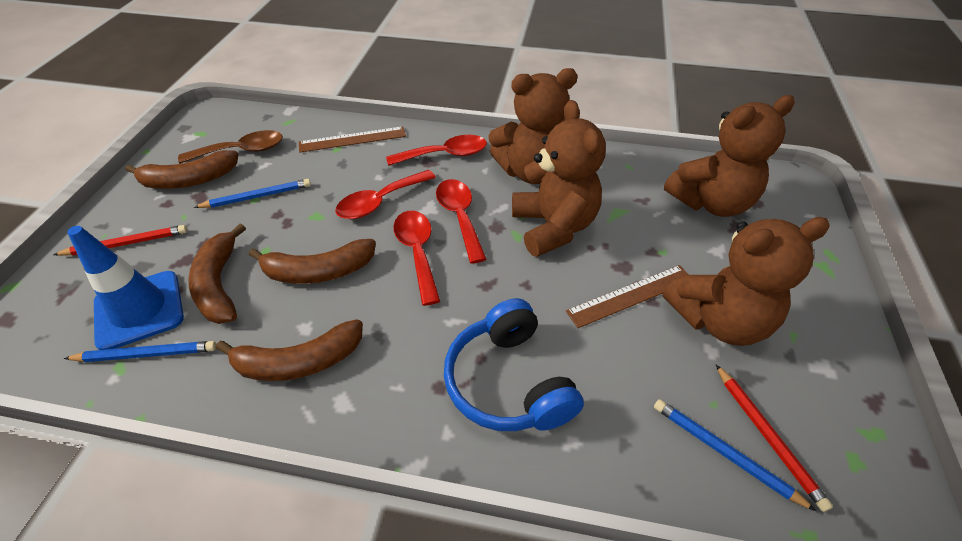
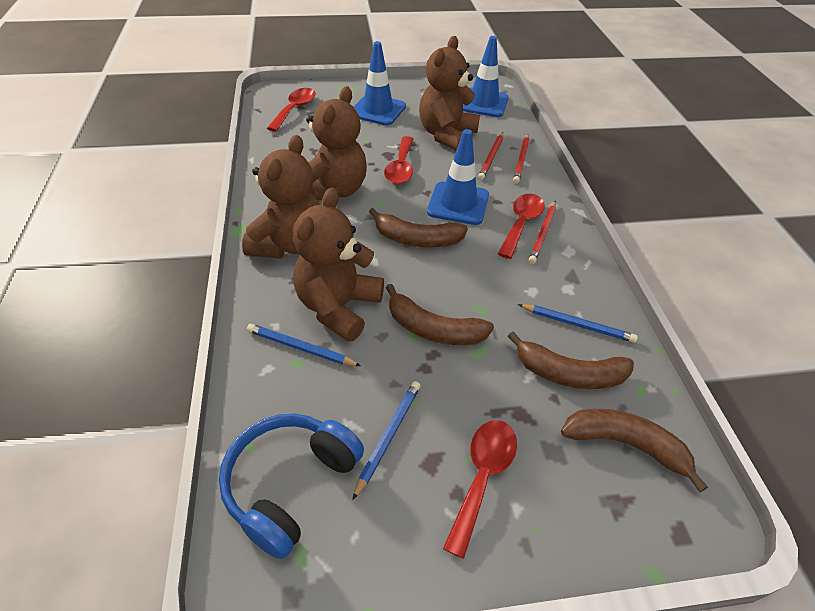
blue traffic cone: 1 -> 3
brown ruler: 2 -> 0
brown spoon: 1 -> 0
red pencil: 2 -> 3

